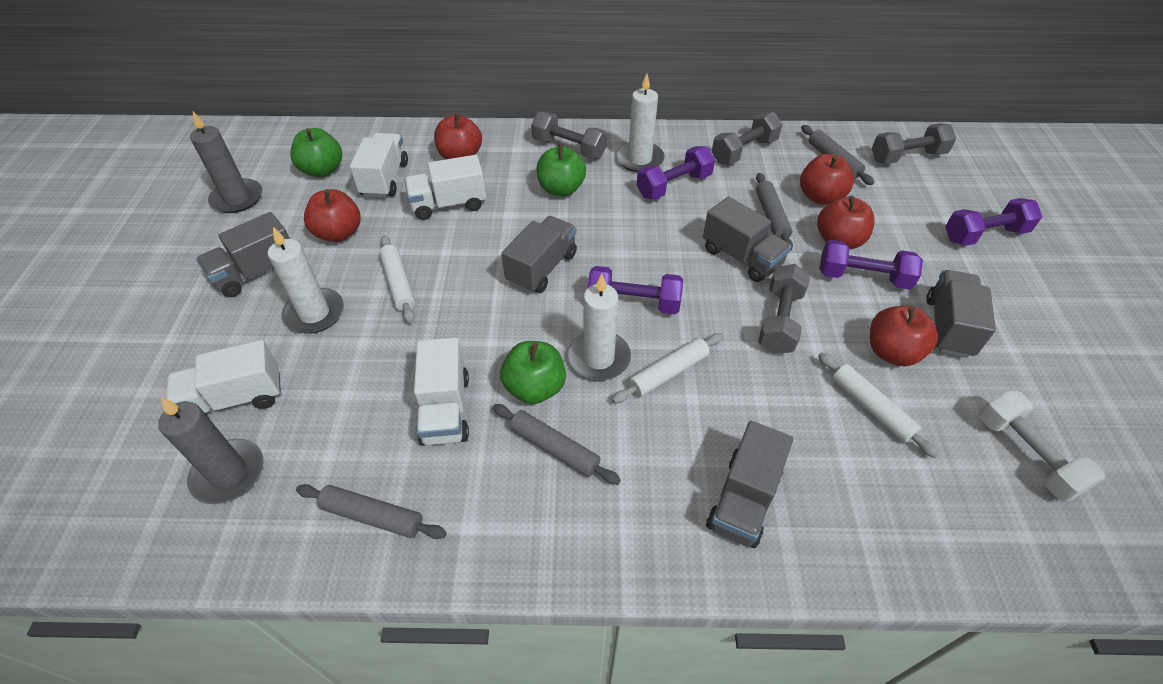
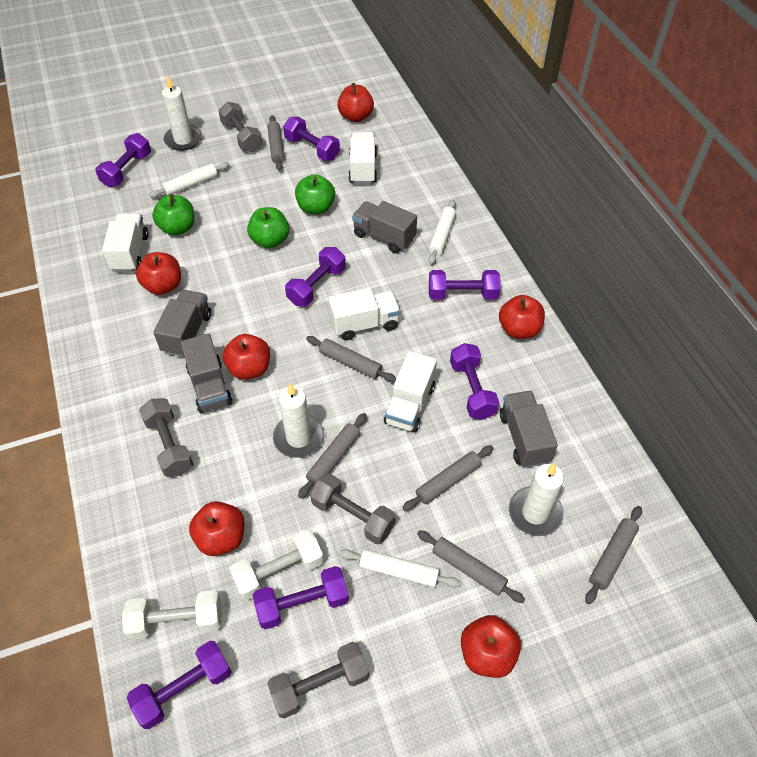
grey candle: 2 -> 0
grey rolling pin: 4 -> 6
grey truck: 5 -> 4
purple dumbbell: 4 -> 7
red apple: 5 -> 6
white dumbbell: 1 -> 2

